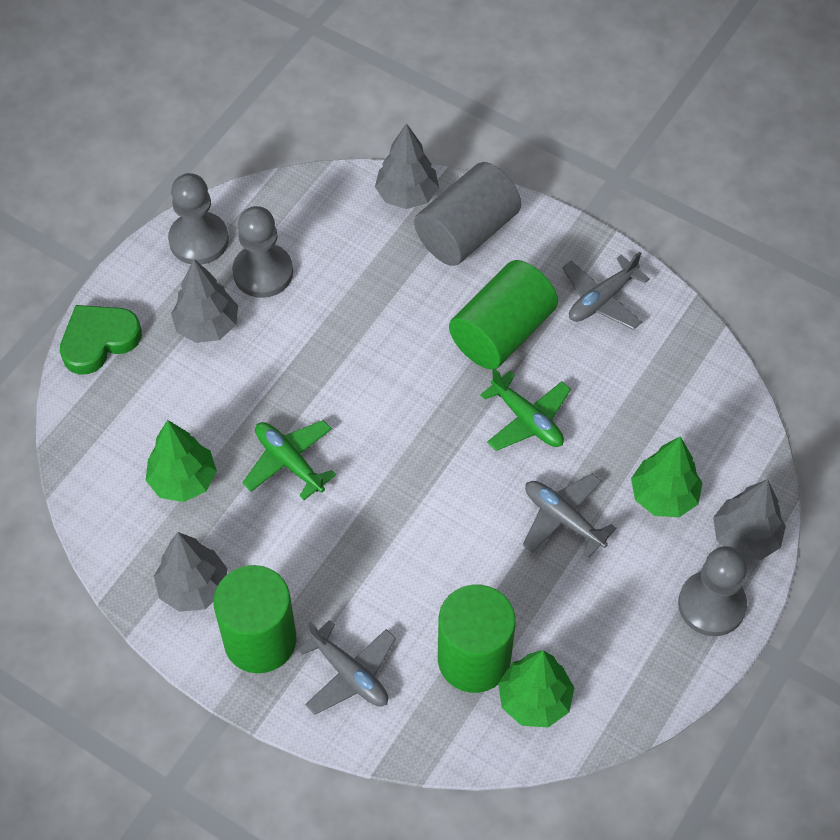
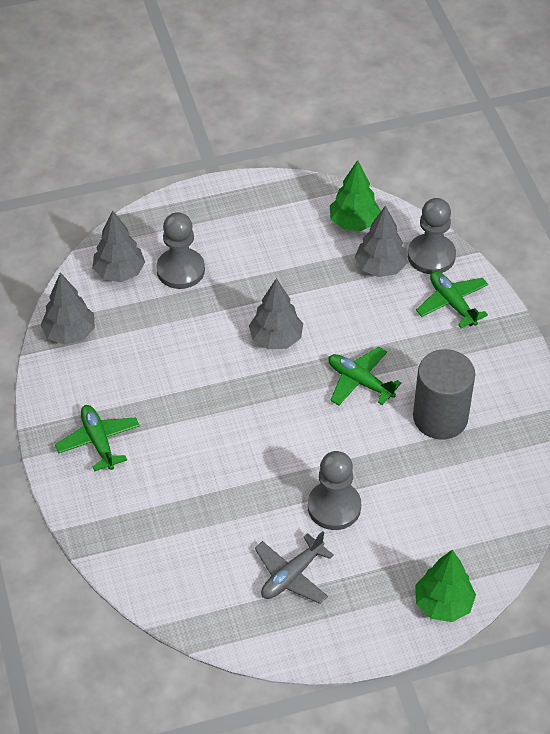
green cylinder: 3 -> 0
green heart: 1 -> 0
green plane: 2 -> 3
green tree: 3 -> 2
grey plane: 3 -> 1

